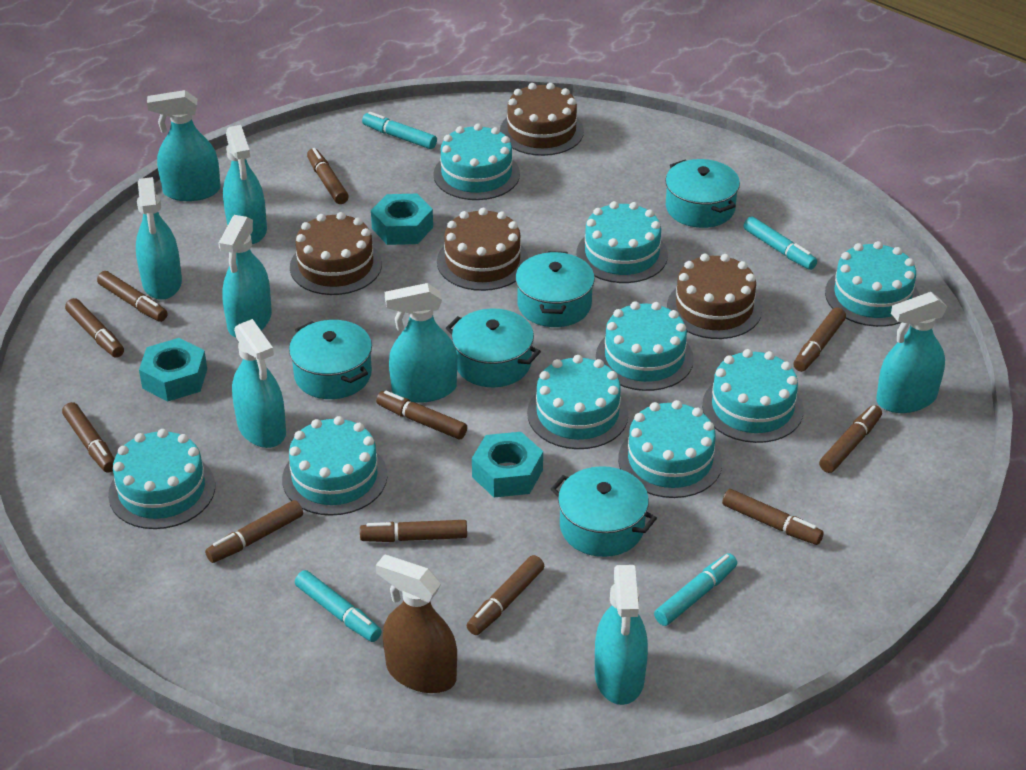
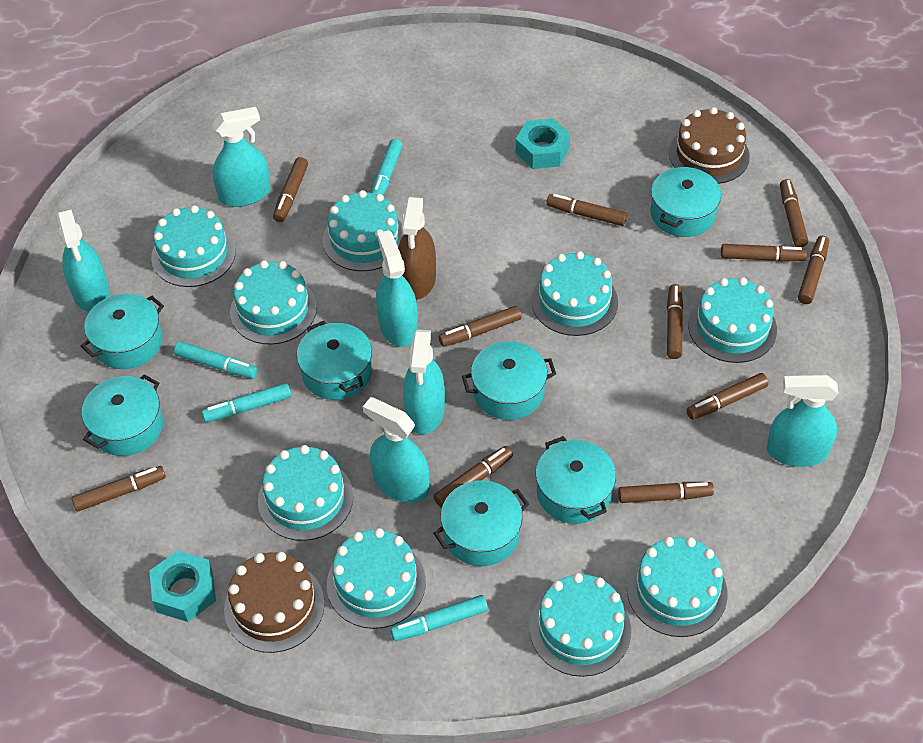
brown cake: 4 -> 2
turquoise nut: 3 -> 2
turquoise pot: 5 -> 7
turquoise spray bottle: 8 -> 6

